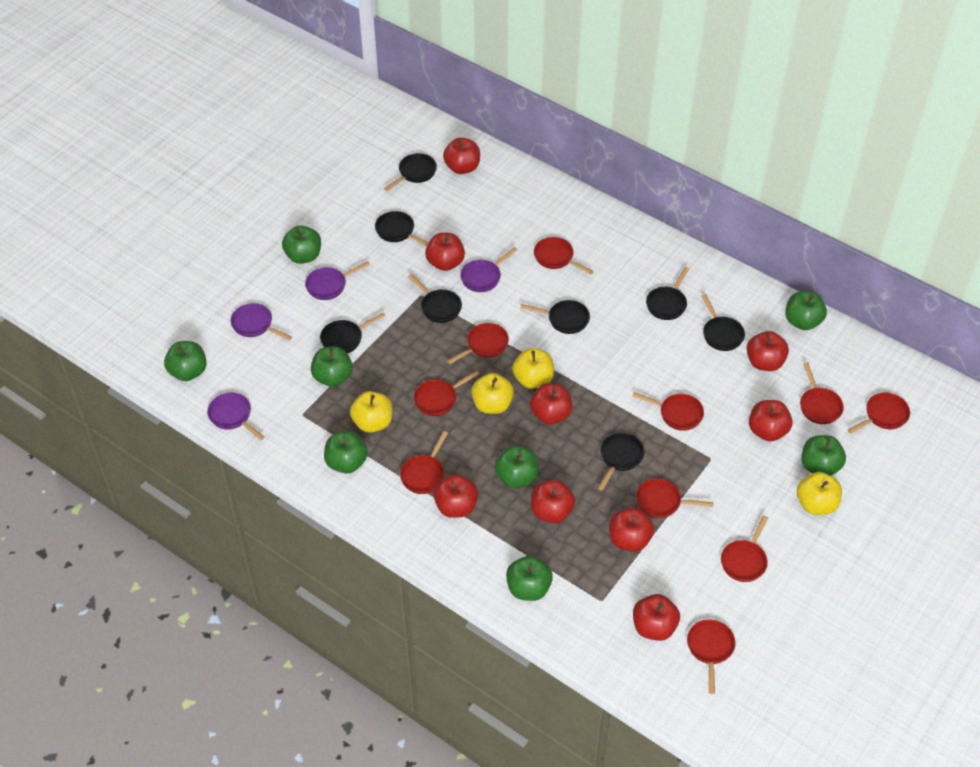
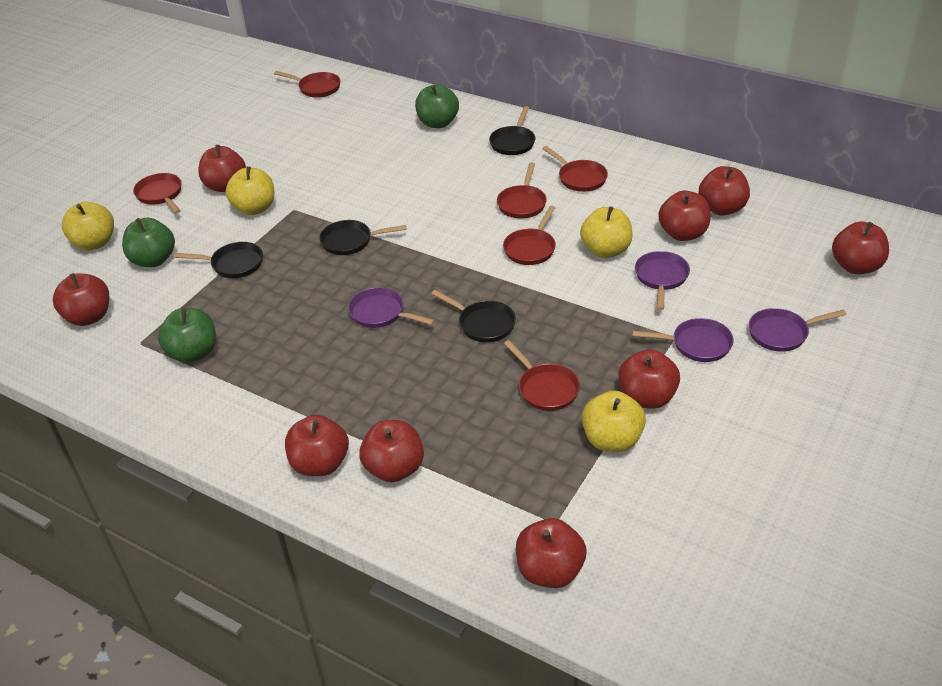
black pan: 8 -> 4
green apple: 8 -> 3
red pan: 10 -> 6

